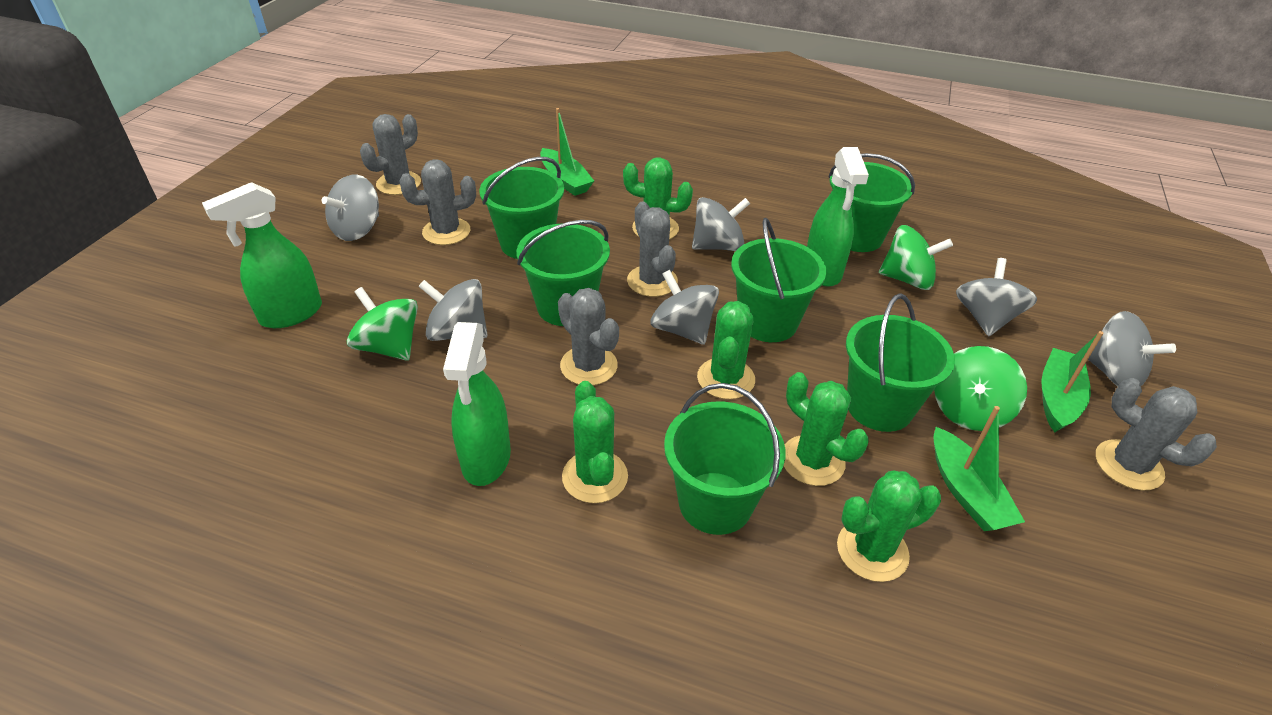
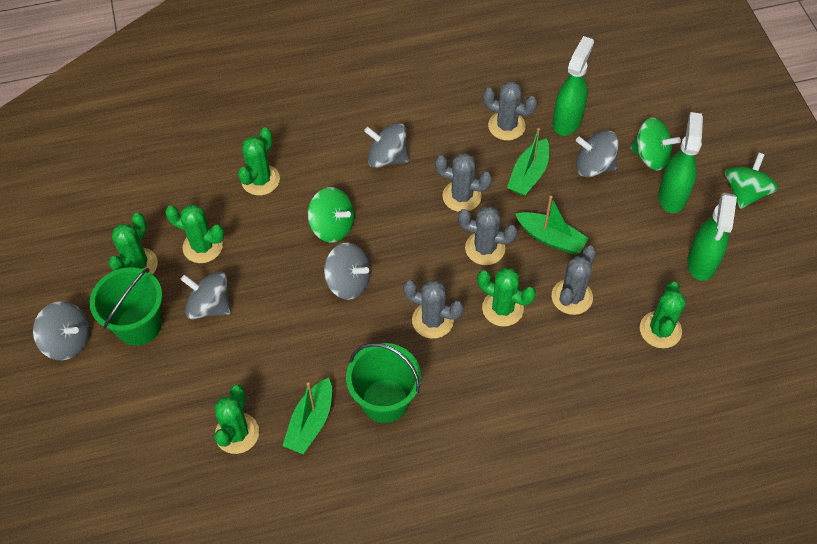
green bucket: 6 -> 2
green cactus: 5 -> 6
grey spinning top: 6 -> 5

